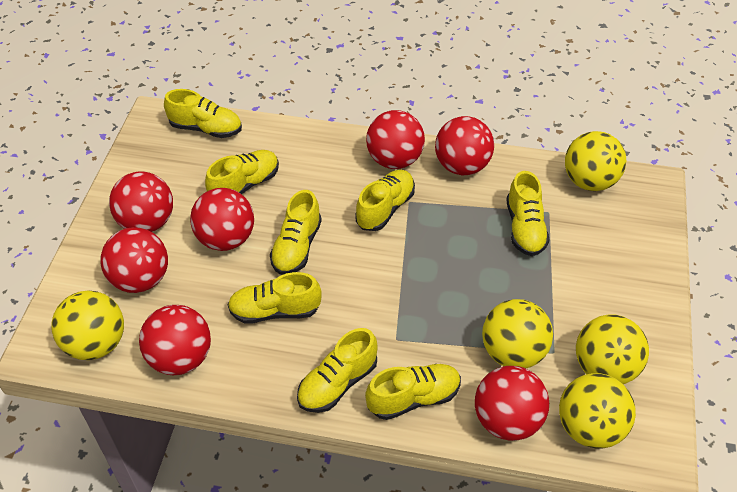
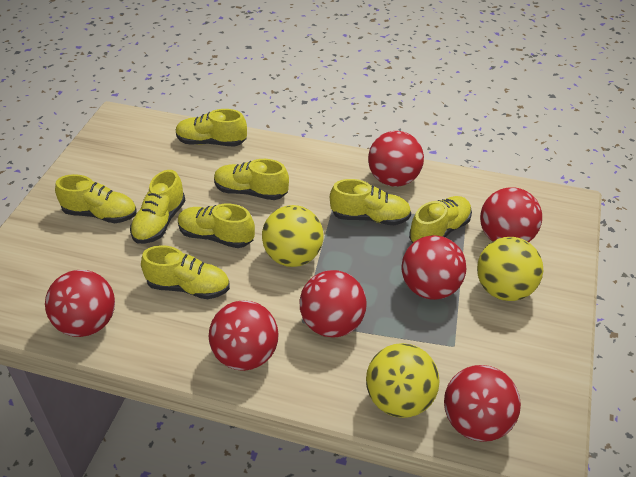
yellow ball: 5 -> 3

